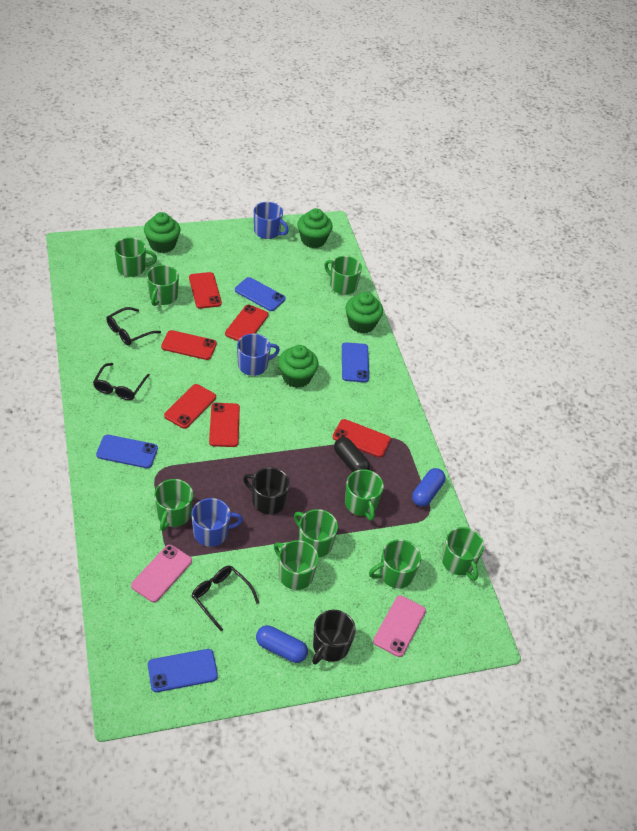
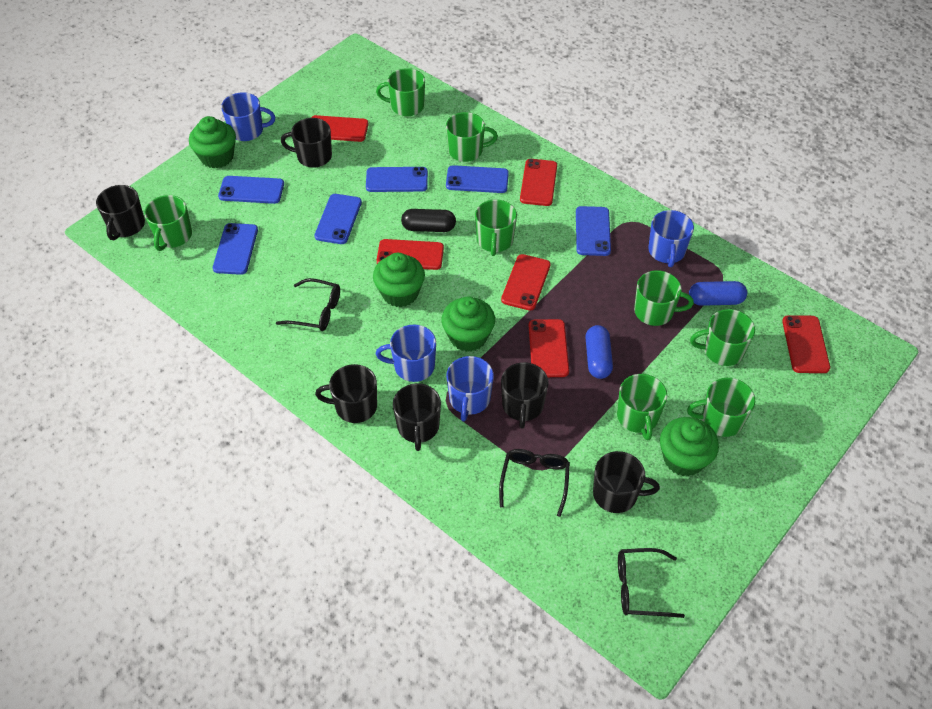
black mug: 2 -> 6
blue mug: 3 -> 4
blue phone: 4 -> 6
green mug: 9 -> 8
pink phone: 2 -> 0

